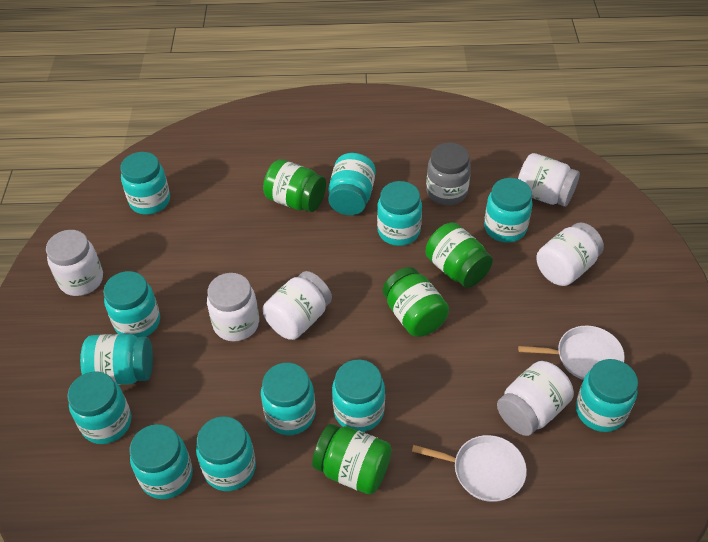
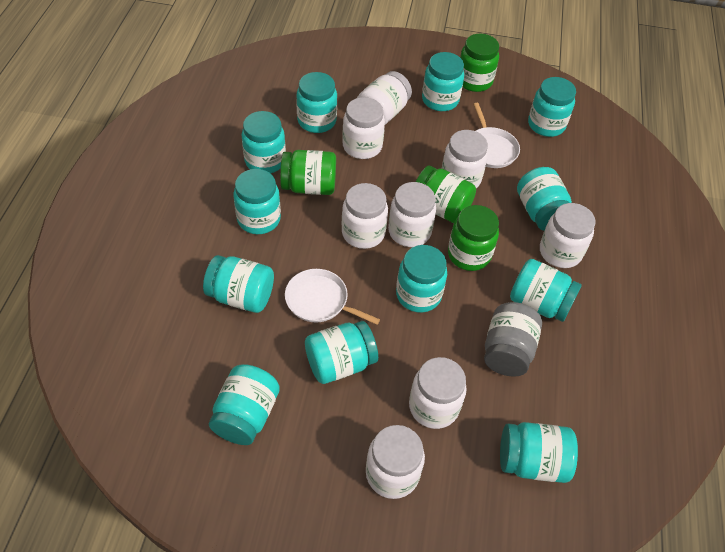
white jar: 6 -> 8

